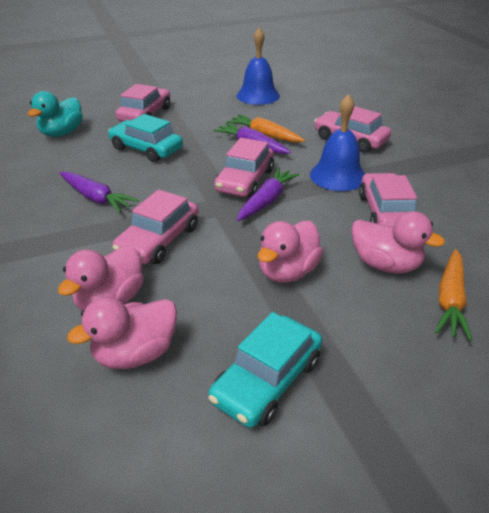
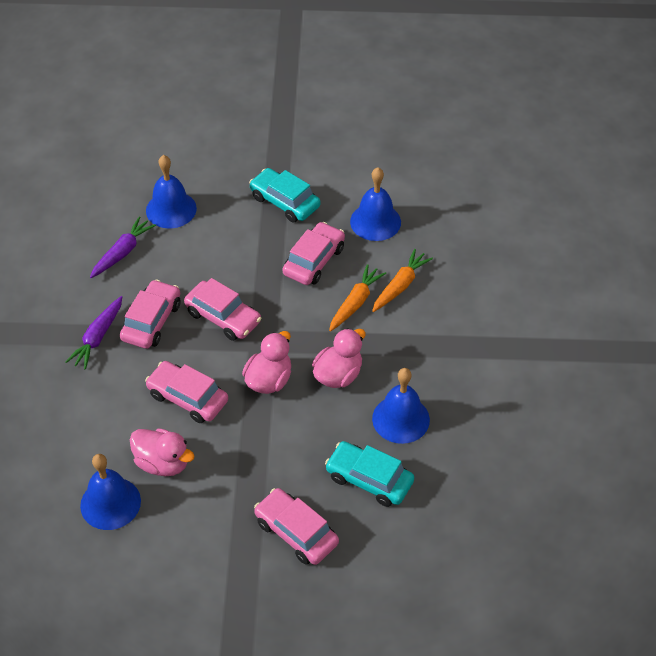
blue bell: 2 -> 4
pink duck: 4 -> 3
purple carrot: 3 -> 2
turquoise duck: 1 -> 0

